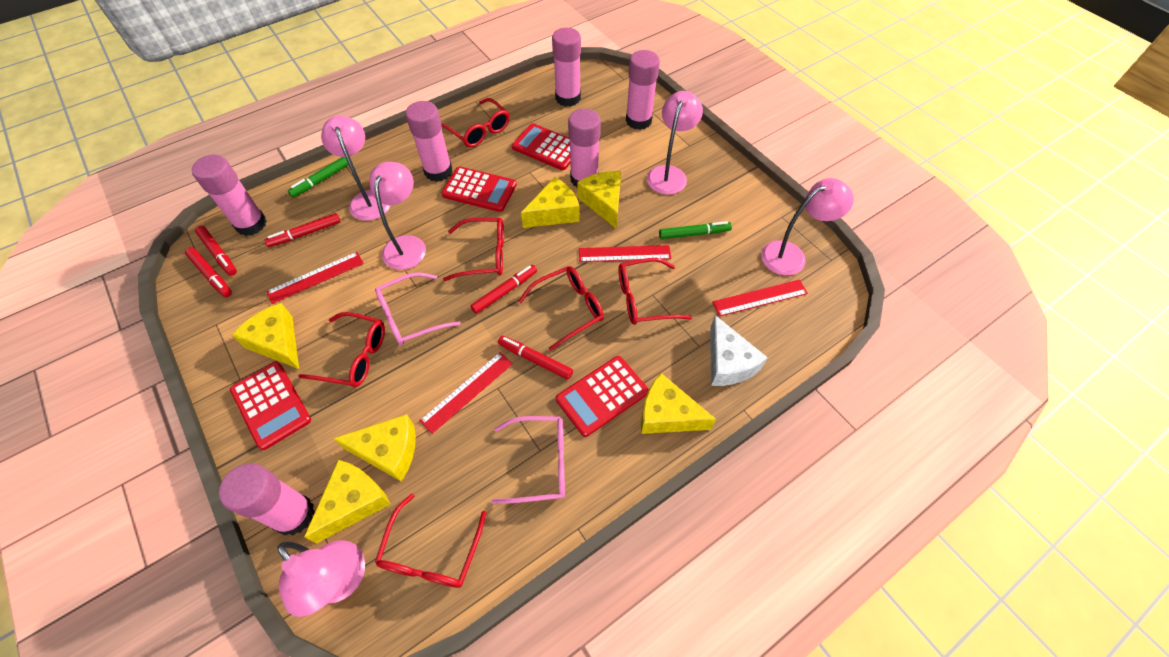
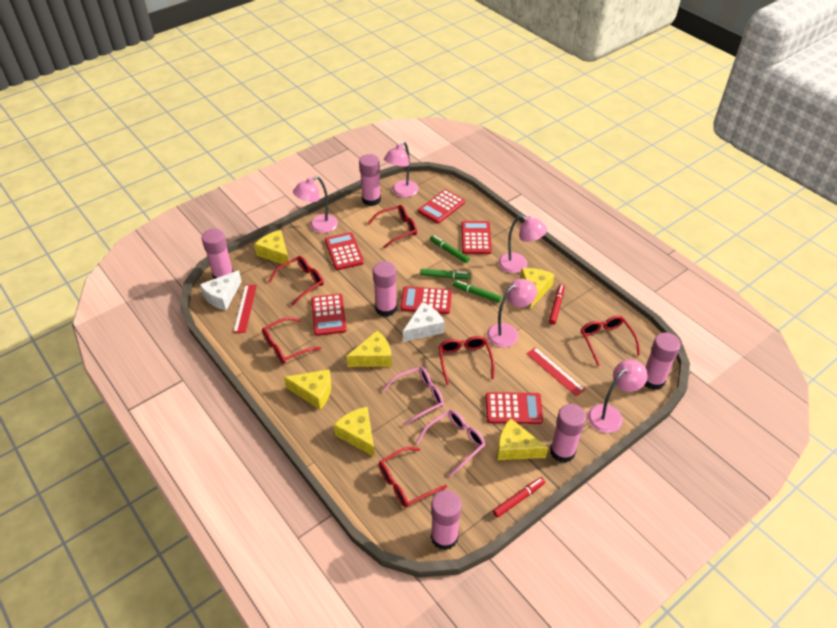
green marker: 2 -> 3
red calculator: 4 -> 6
red marker: 5 -> 2
red ruler: 4 -> 2
white cheese: 1 -> 2

